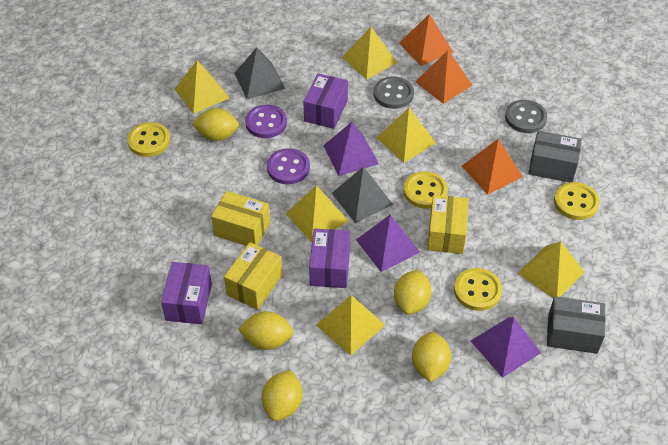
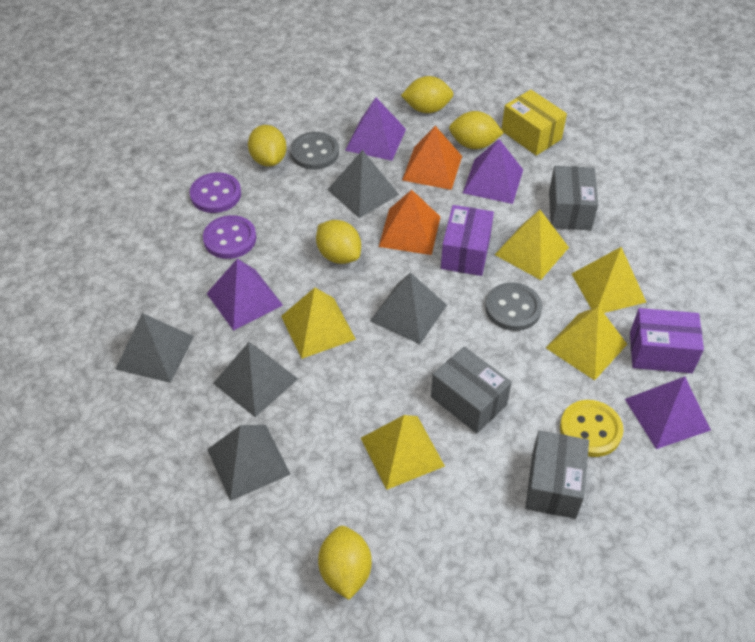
grey box: 2 -> 3
grey pyramid: 2 -> 5
orange pyramid: 3 -> 2
purple box: 3 -> 2
purple pyramid: 3 -> 4
yellow box: 3 -> 1
yellow button: 4 -> 1
yellow pyramid: 6 -> 5

